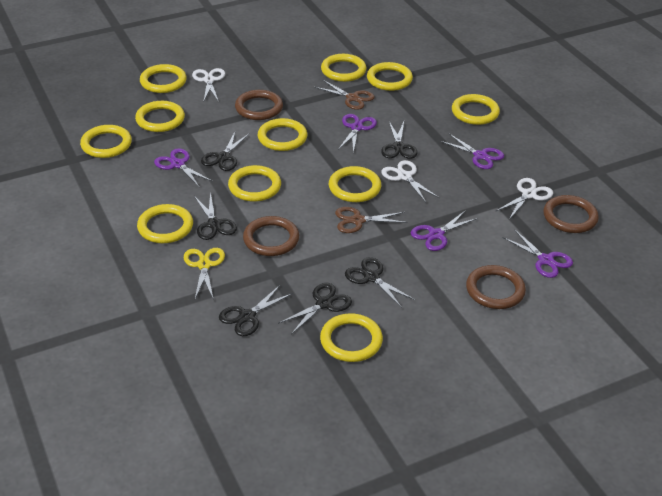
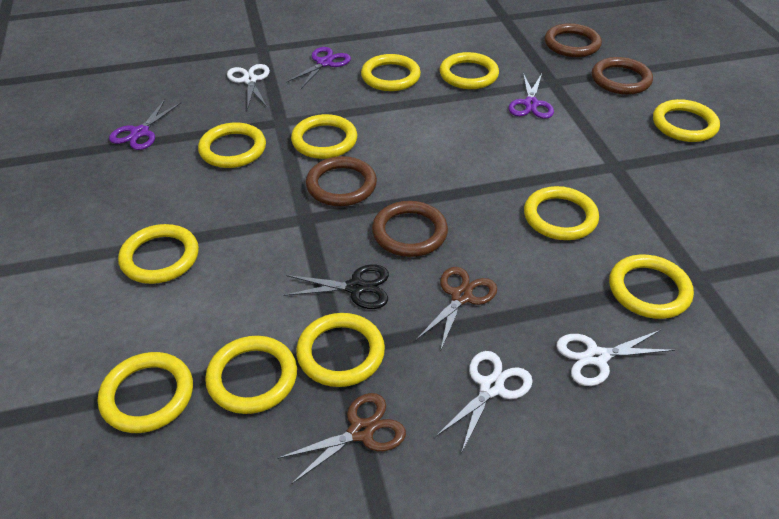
black scissors: 6 -> 1
purple scissors: 5 -> 3
yellow scissors: 1 -> 0

